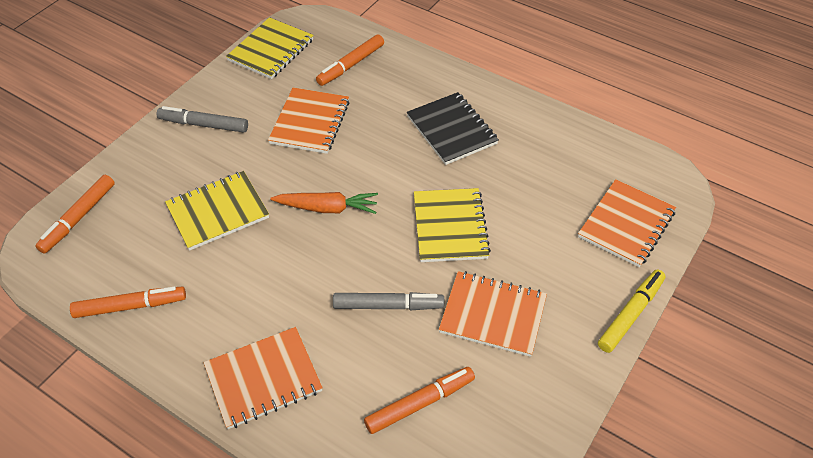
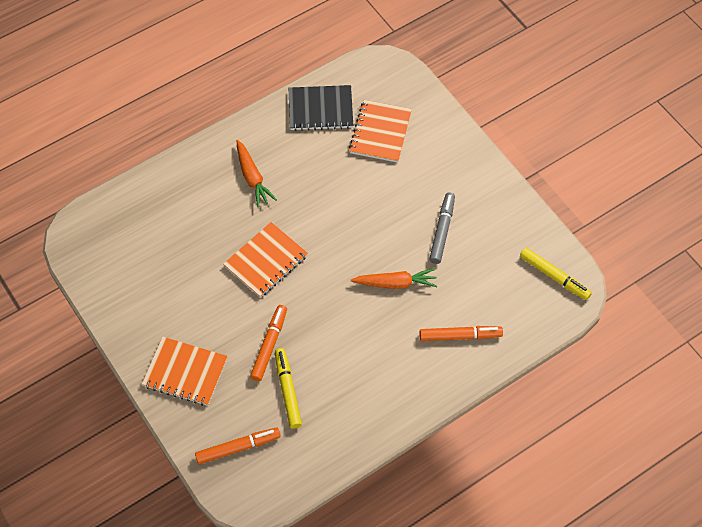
grey marker: 2 -> 1
orange carrot: 1 -> 2
orange marker: 4 -> 3
orange notebook: 4 -> 3
yellow marker: 1 -> 2
yellow notebook: 3 -> 0

